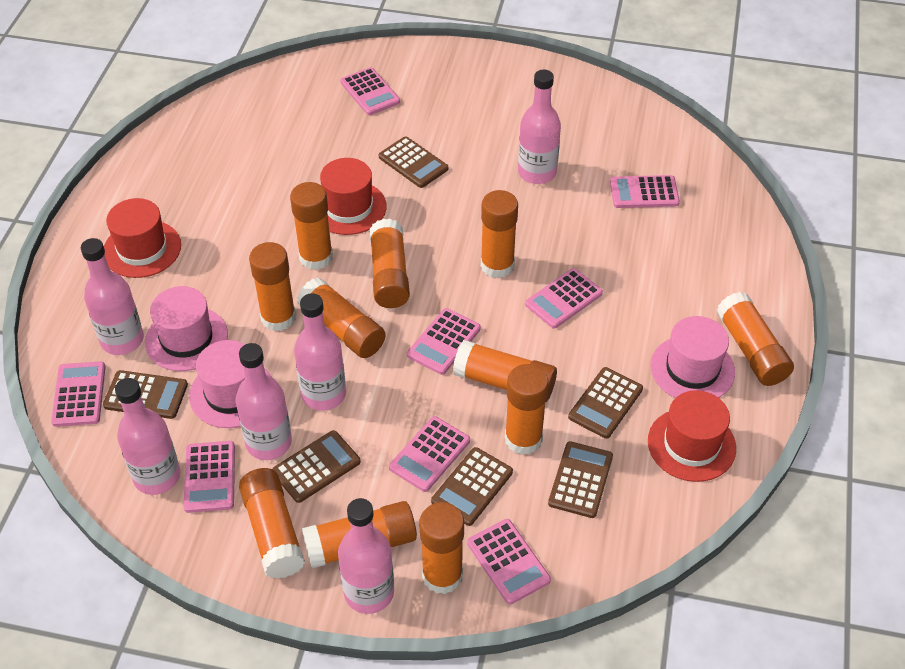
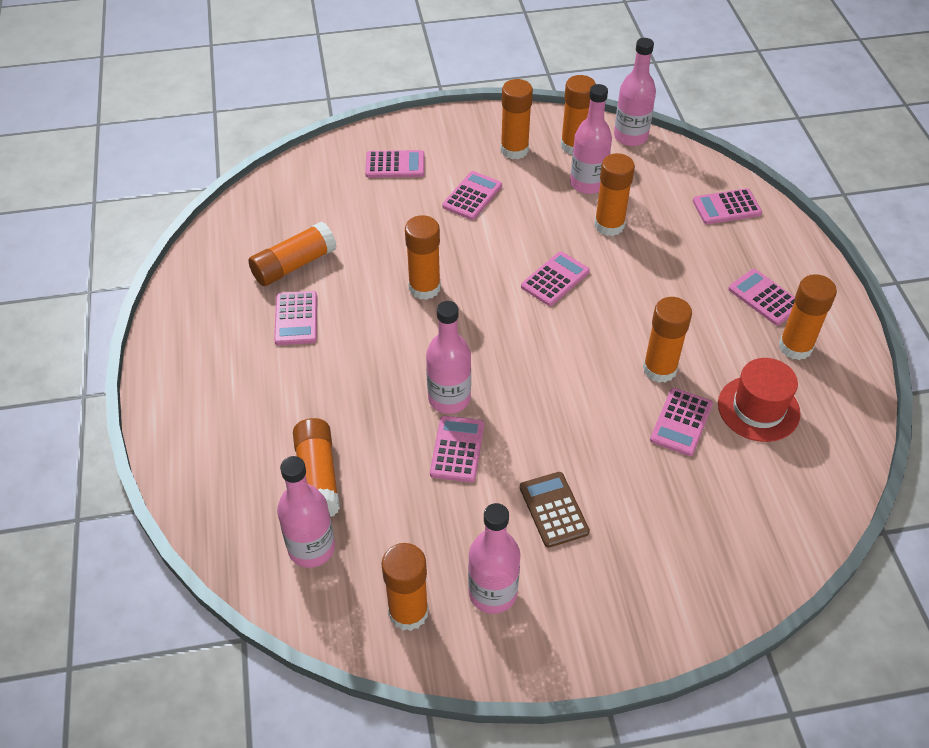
brown calculator: 6 -> 1
orange glue stick: 11 -> 9
pink bottle: 6 -> 5
pink hat: 3 -> 0
red hat: 3 -> 1

